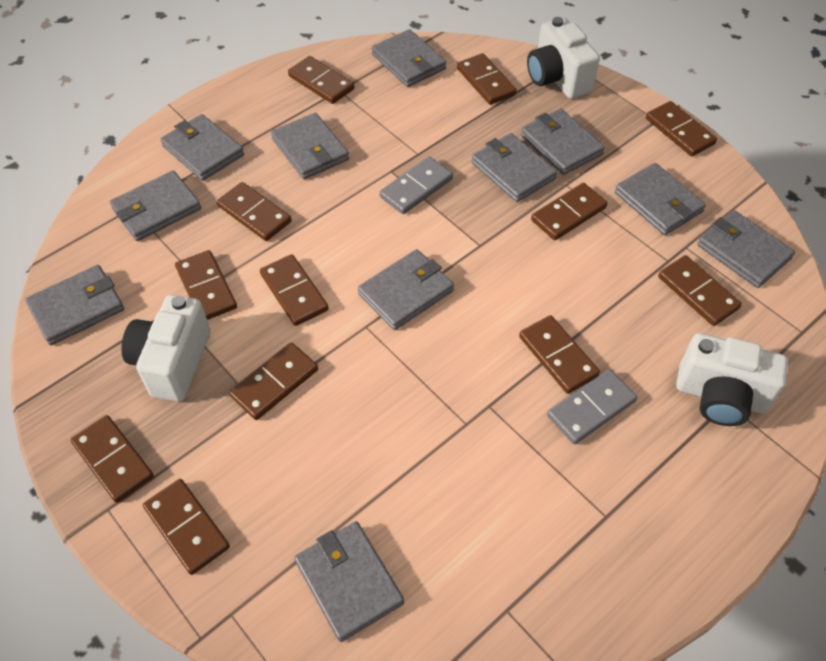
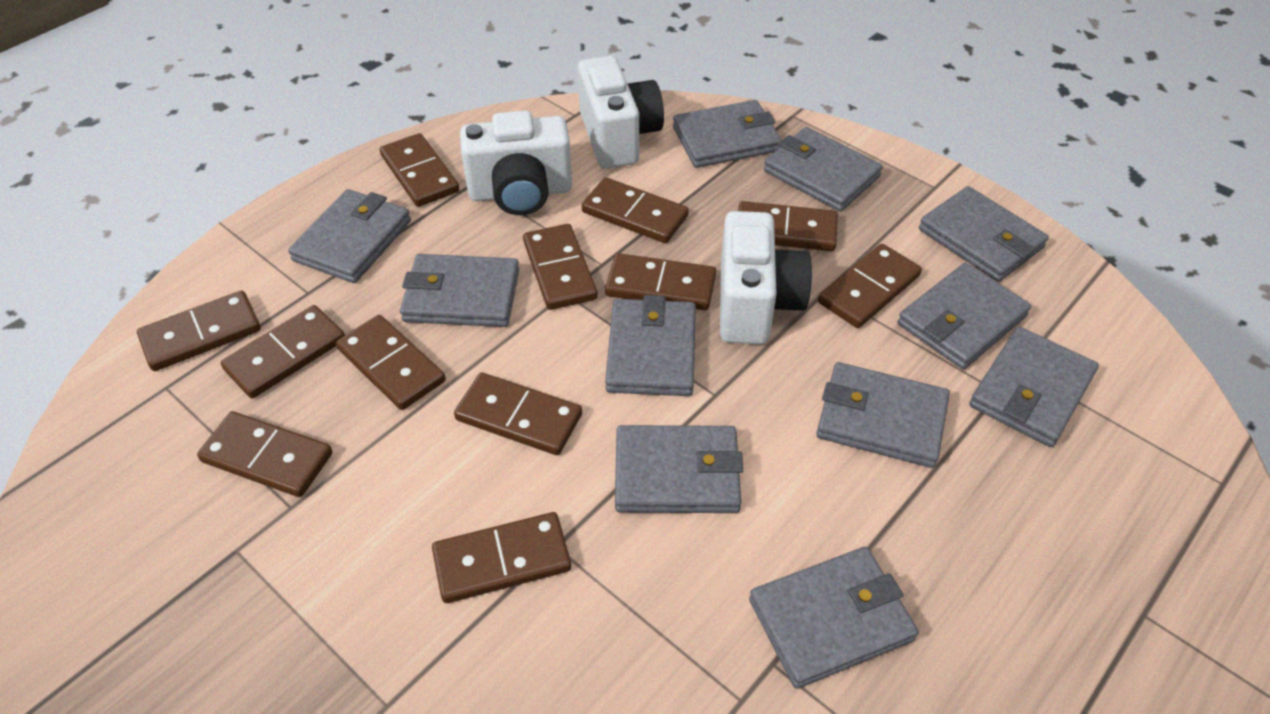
grey domino: 2 -> 0

